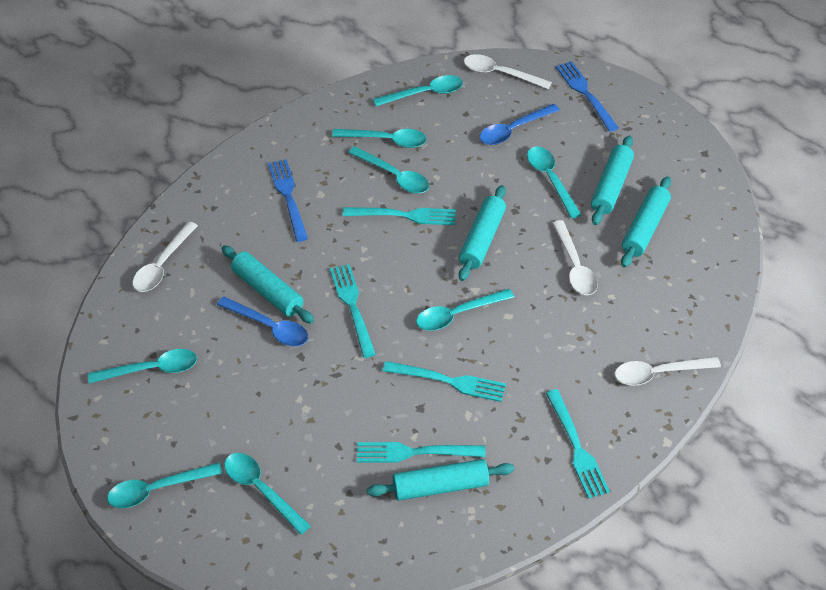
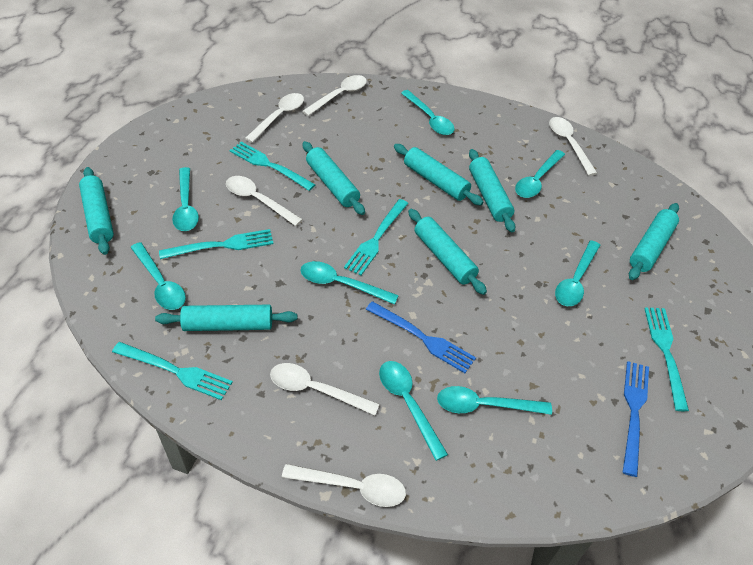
blue spoon: 2 -> 0
turquoise rolling pin: 5 -> 7
white spoon: 4 -> 6

